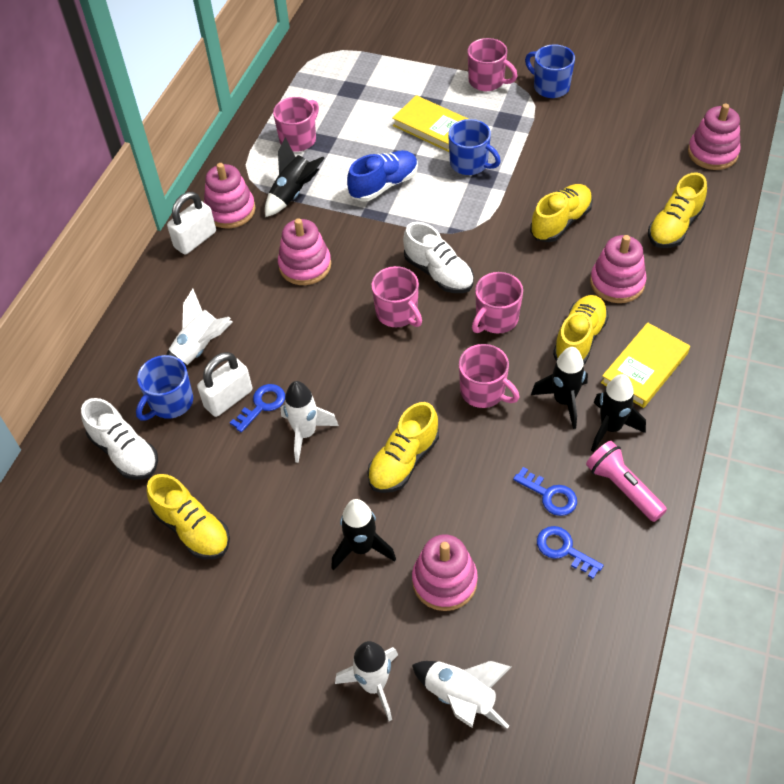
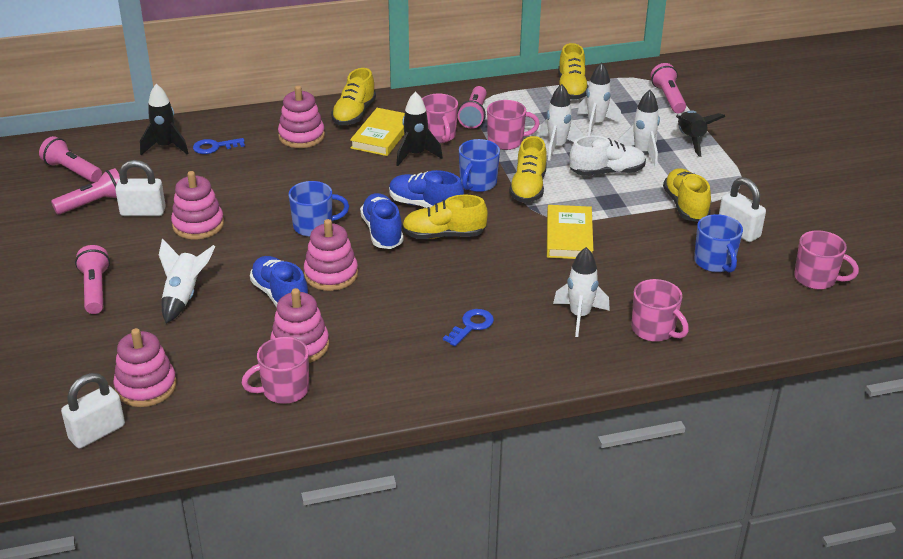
black rocket: 4 -> 3
blue key: 3 -> 2
blue shoe: 1 -> 3
pink flashlight: 1 -> 5
white padlock: 2 -> 3
white rocket: 4 -> 5
white shoe: 2 -> 1

